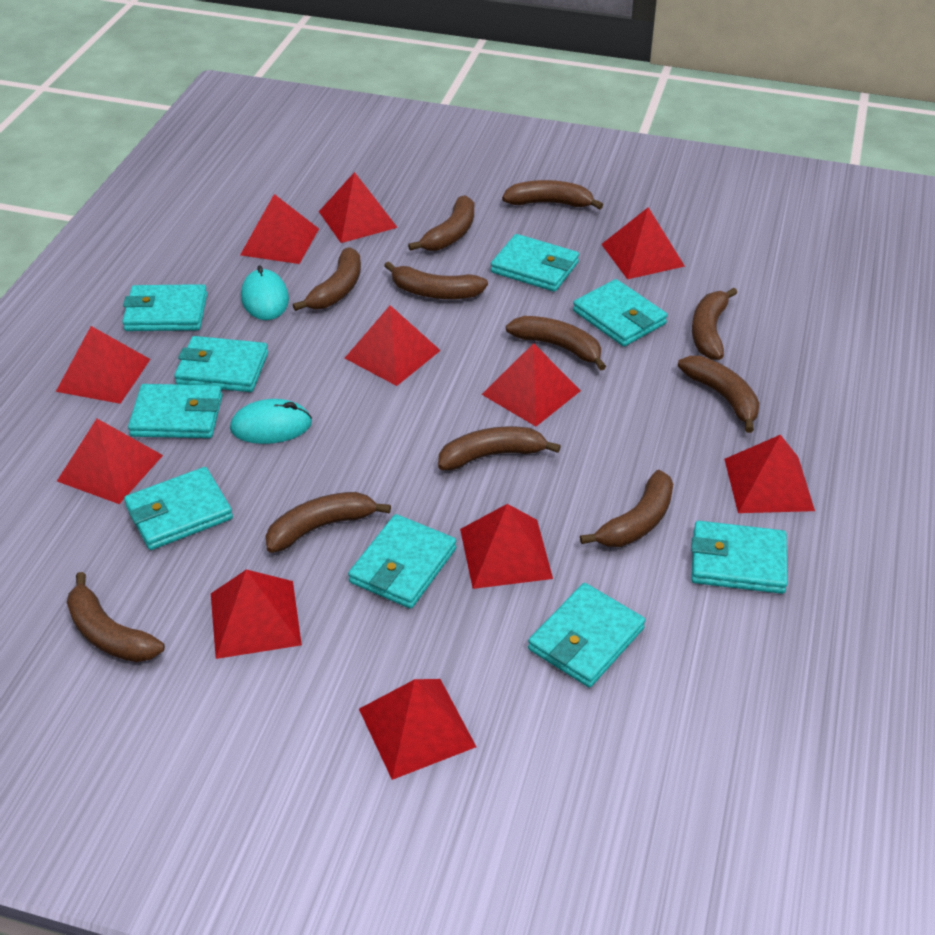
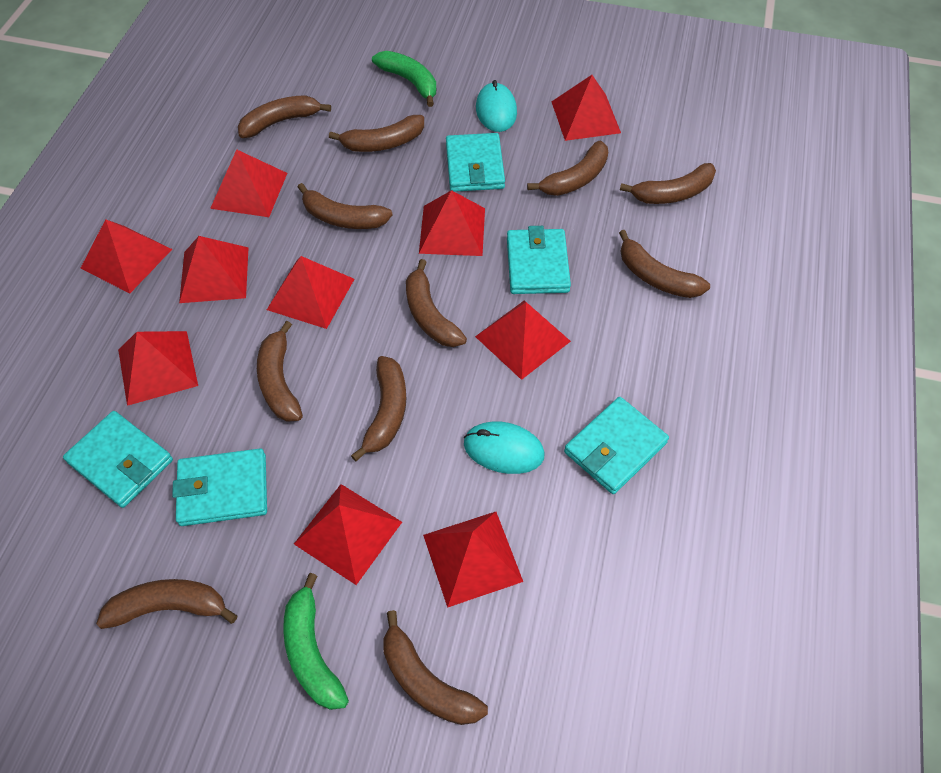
green banana: 0 -> 2
red pyramid: 11 -> 10
turquoise wallet: 9 -> 5

